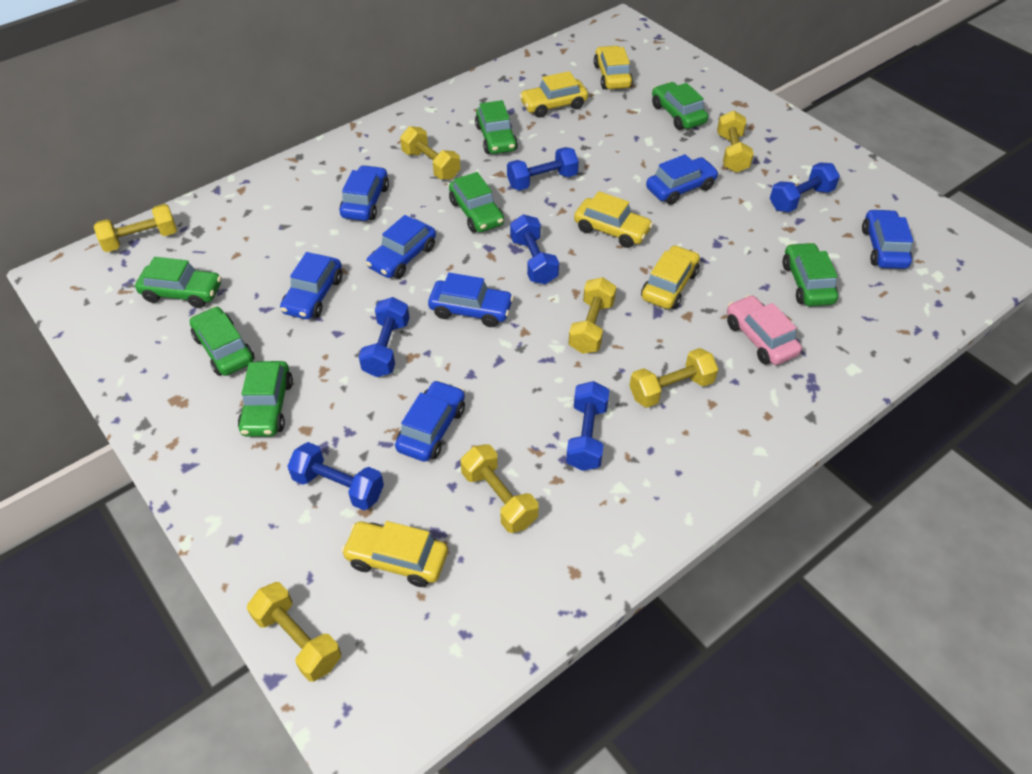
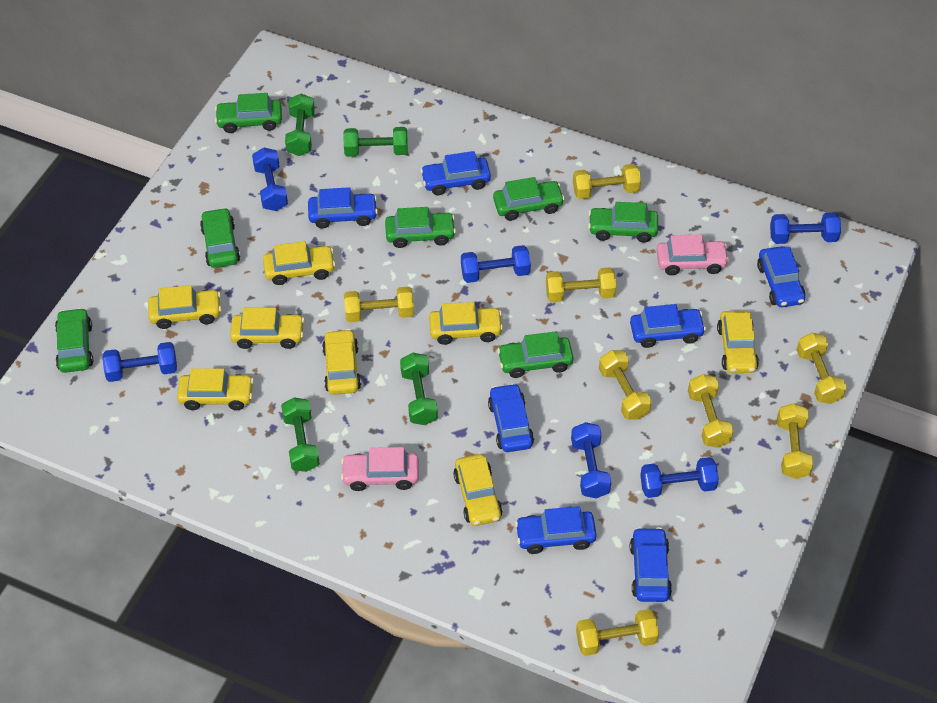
green dumbbell: 0 -> 4
pink car: 1 -> 2
yellow car: 5 -> 8
yellow dumbbell: 7 -> 8

